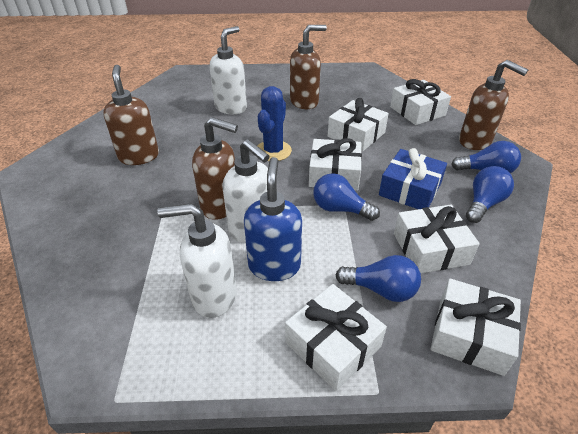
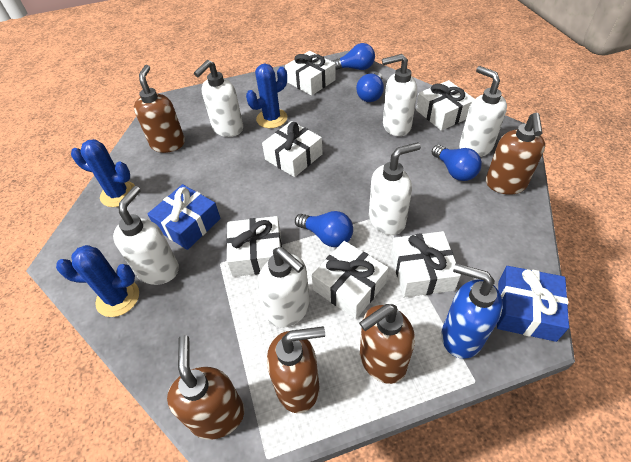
blue cactus: 1 -> 3
blue gift: 1 -> 2
brown soap dispenser: 4 -> 5
white soap dispenser: 3 -> 6

